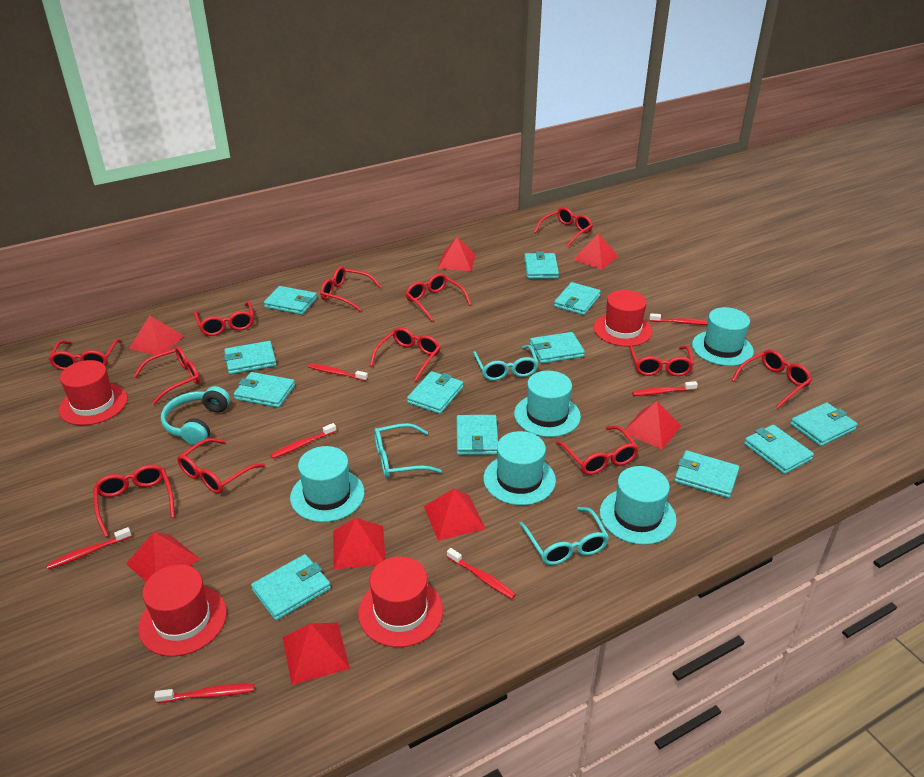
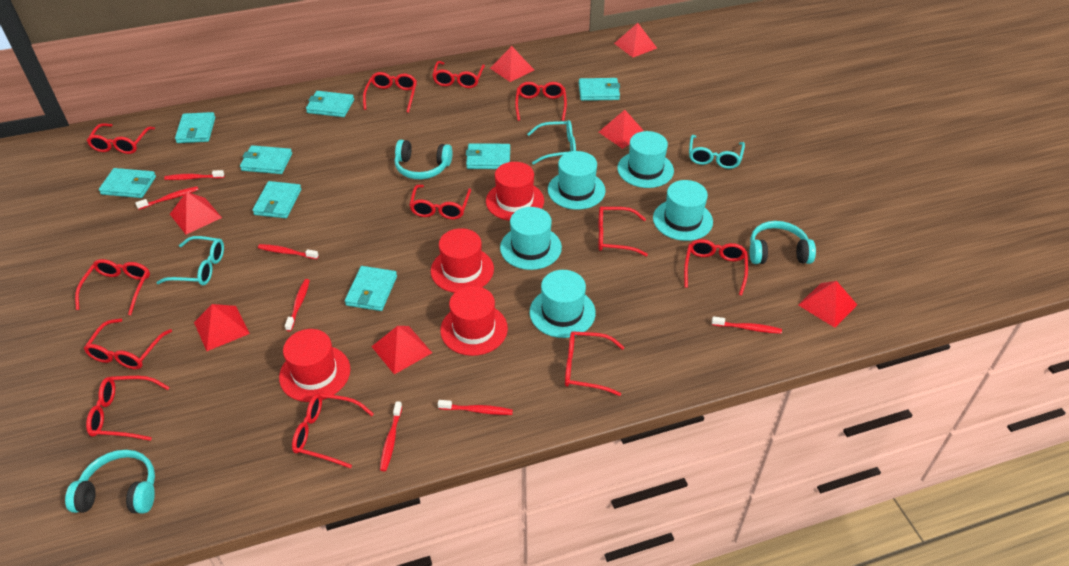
red pyramid: 8 -> 7
turquoise headphones: 1 -> 3
turquoise wallet: 12 -> 8

